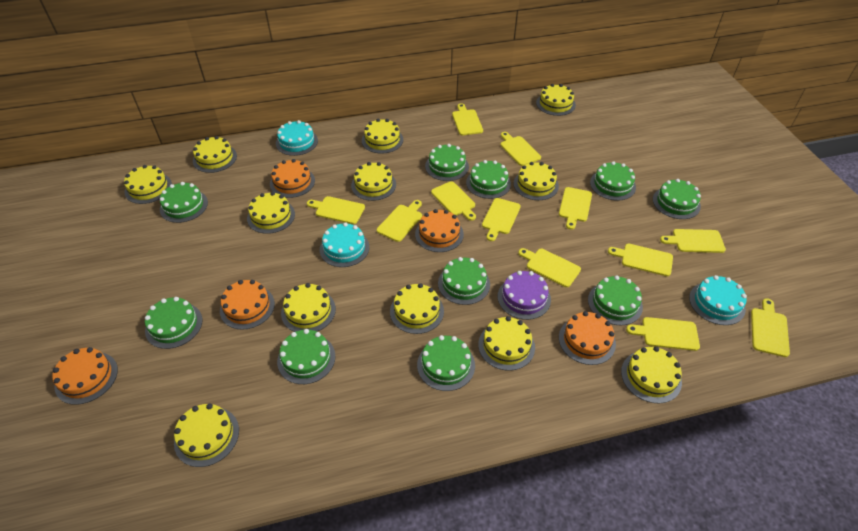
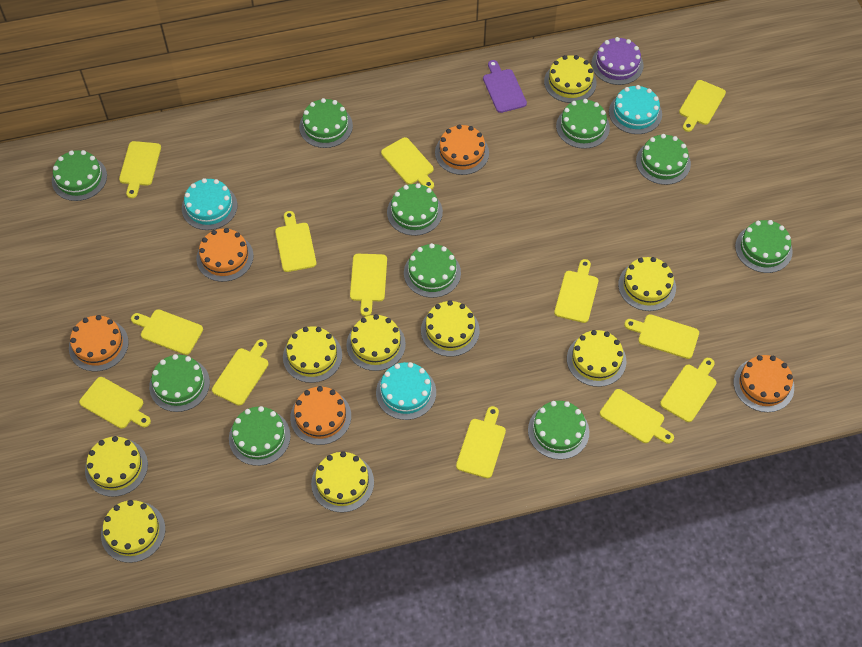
purple cutting board: 0 -> 1
yellow cake: 12 -> 9
yellow cutting board: 12 -> 13

